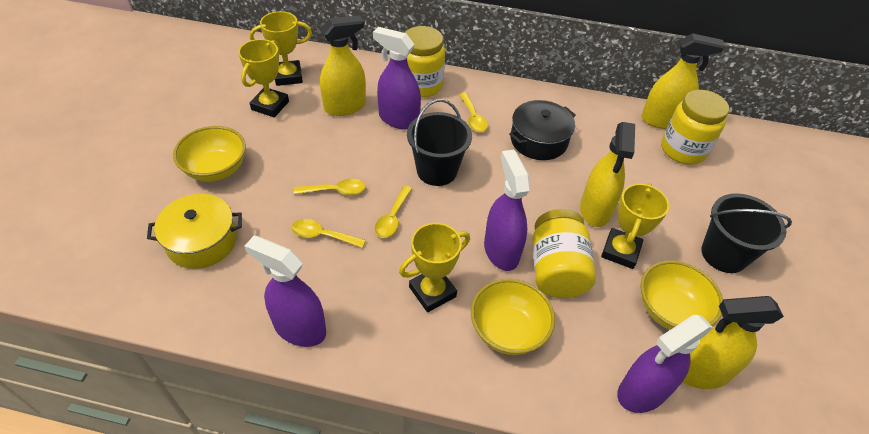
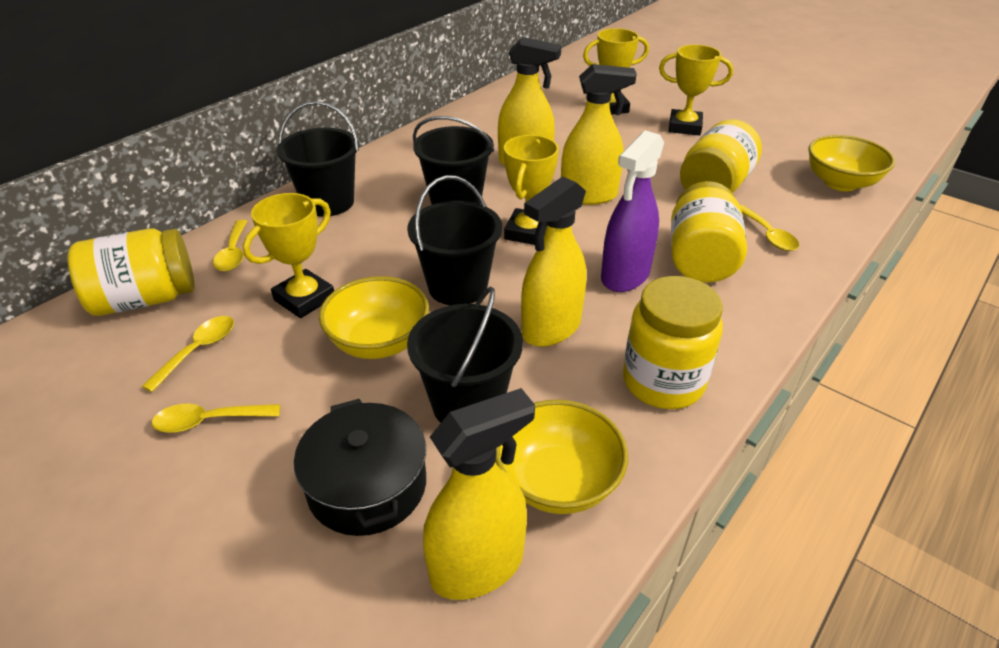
black bucket: 2 -> 4
purple spray bottle: 4 -> 1
yellow jar: 3 -> 4
yellow pot: 1 -> 0

